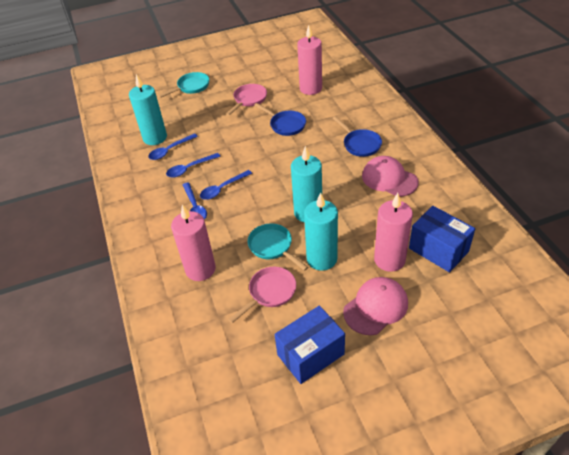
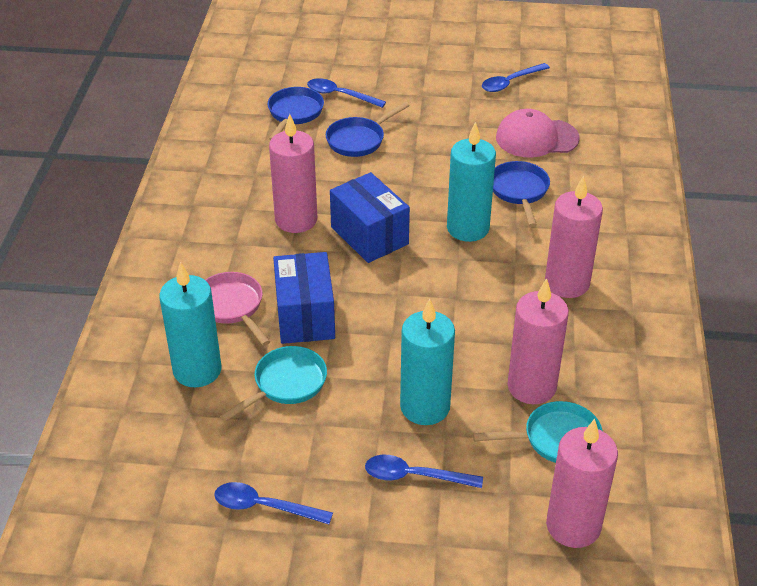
blue pan: 2 -> 3
pink candle: 3 -> 4
pink cap: 2 -> 1
pink pan: 2 -> 1

